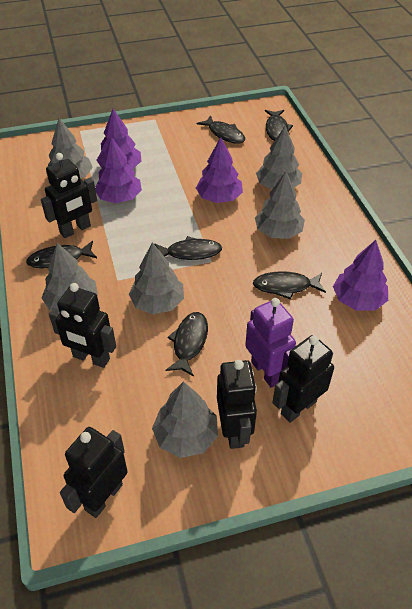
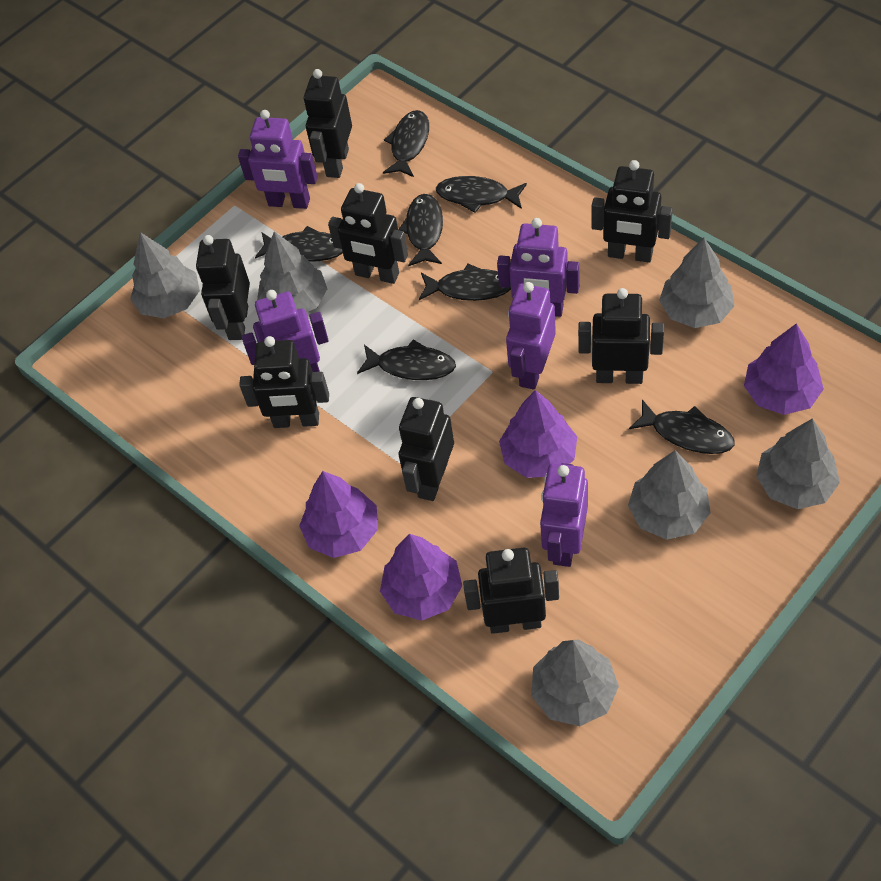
black fish: 6 -> 7
black robot: 5 -> 8
purple robot: 1 -> 5

